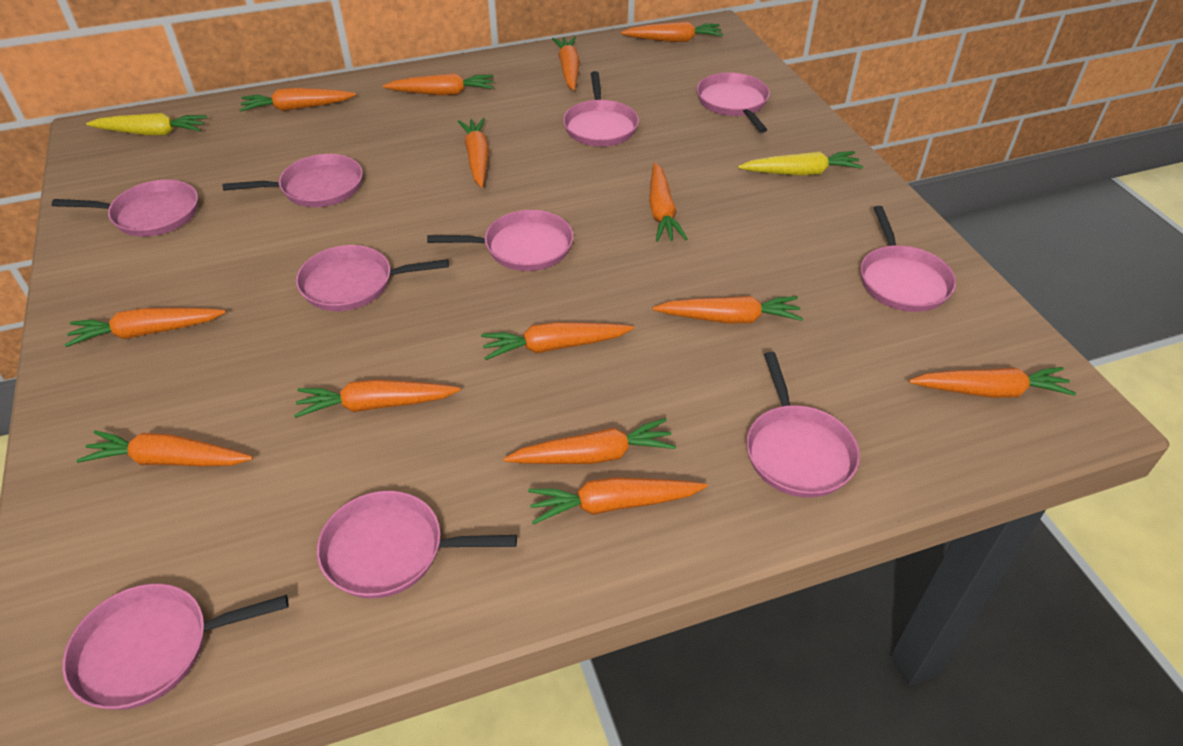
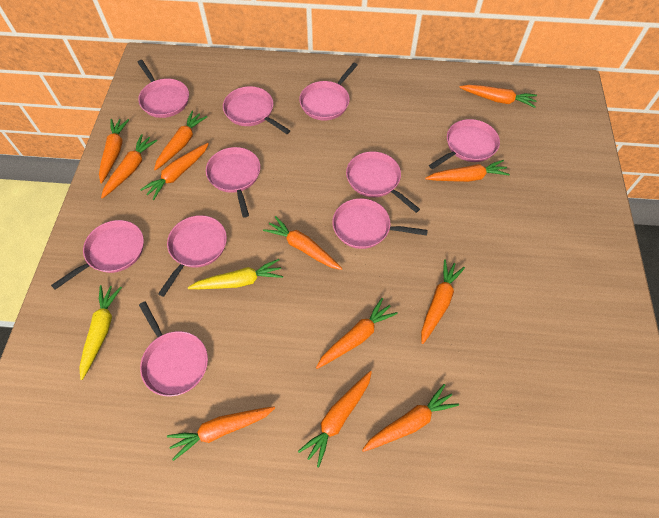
orange carrot: 14 -> 12

